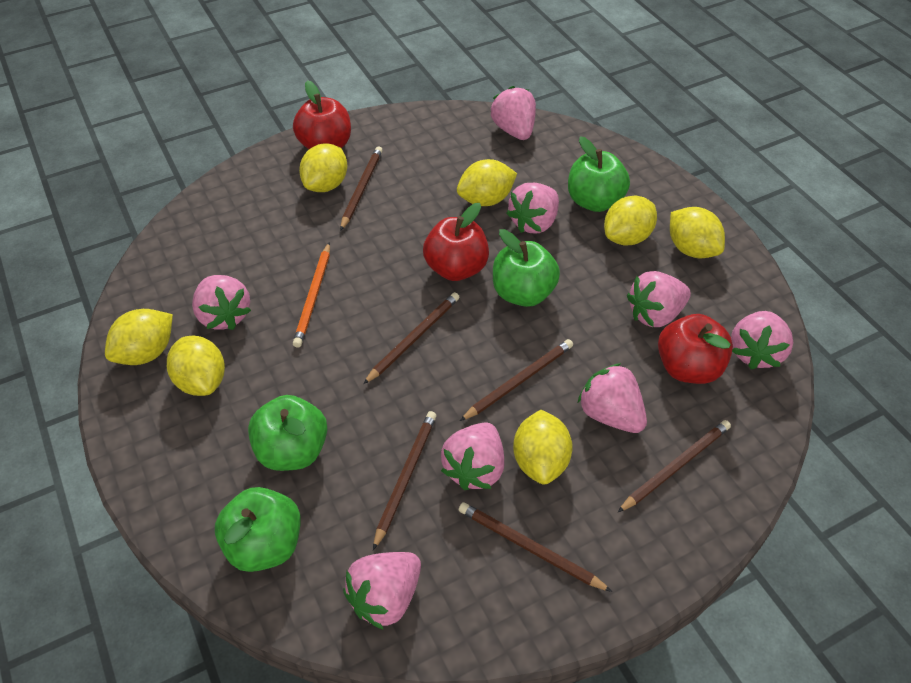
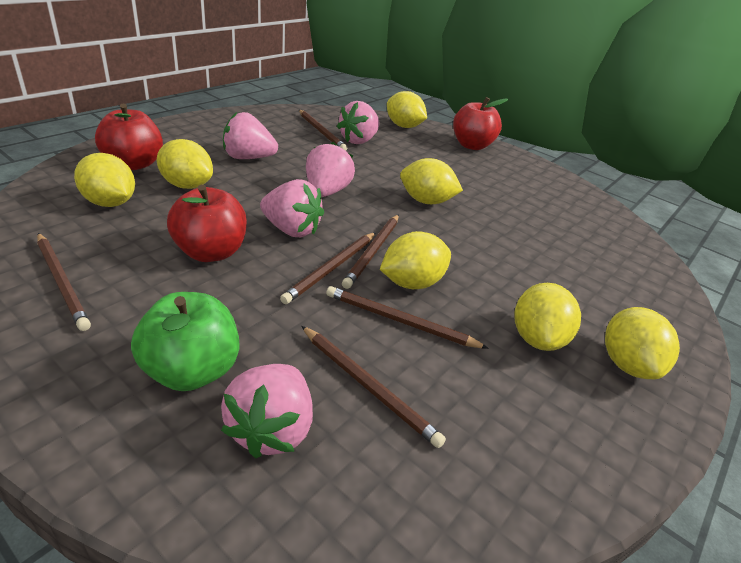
green apple: 4 -> 1
orange pencil: 1 -> 0
pink strawberry: 8 -> 5

